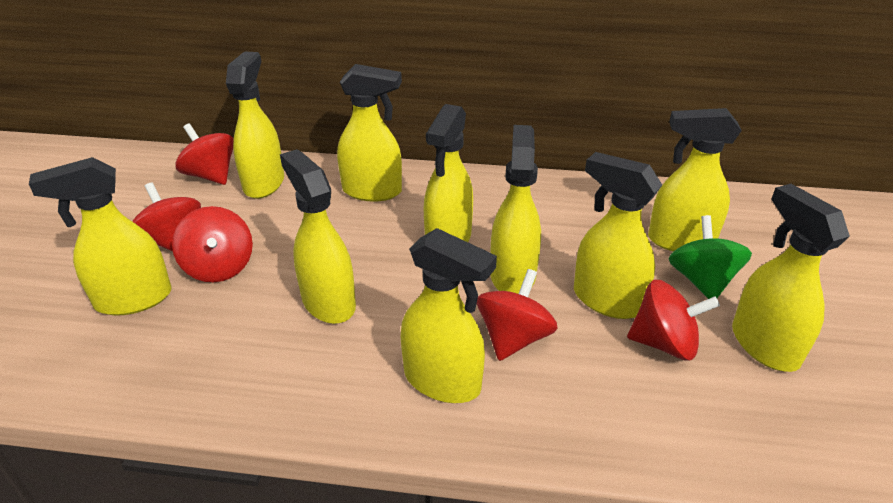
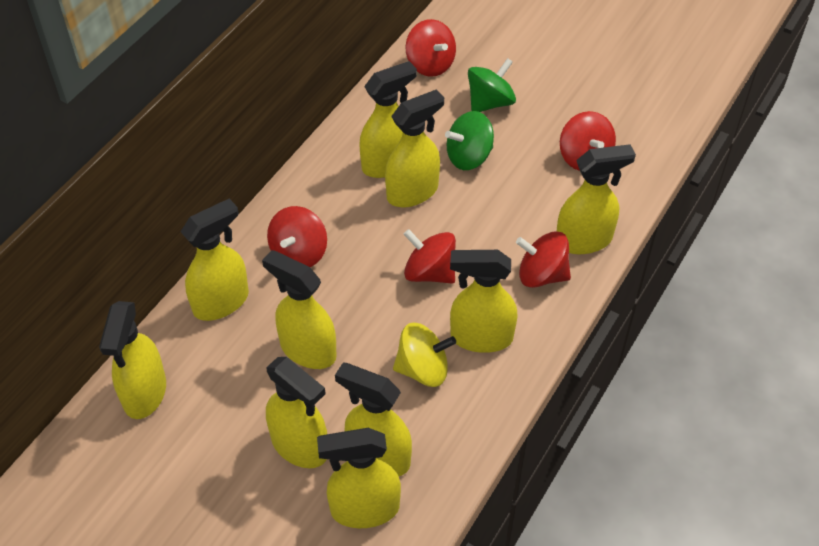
green spinning top: 1 -> 2
yellow spinning top: 0 -> 1

